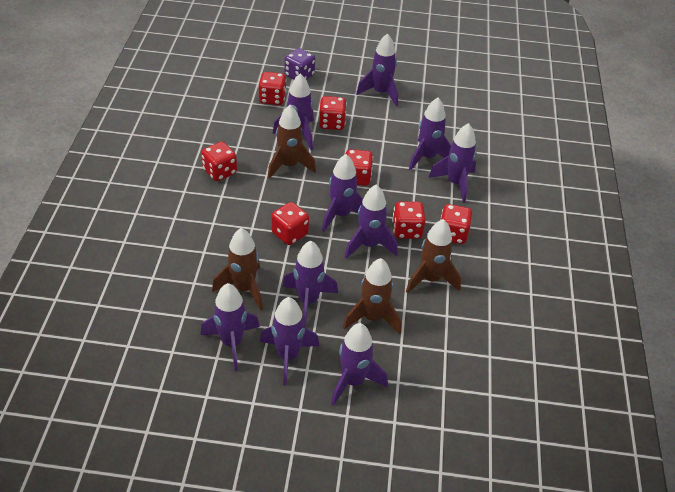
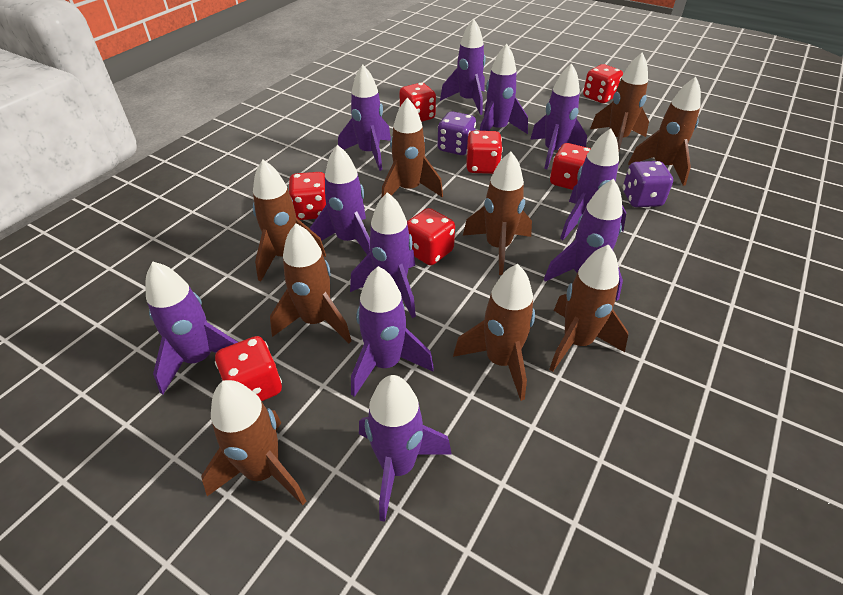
brown rocket: 4 -> 9
purple dice: 1 -> 2
purple rocket: 10 -> 11

